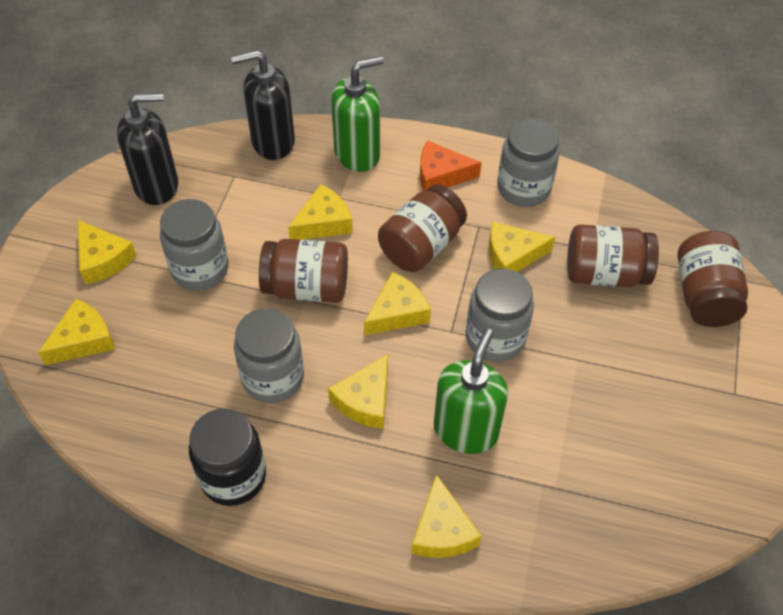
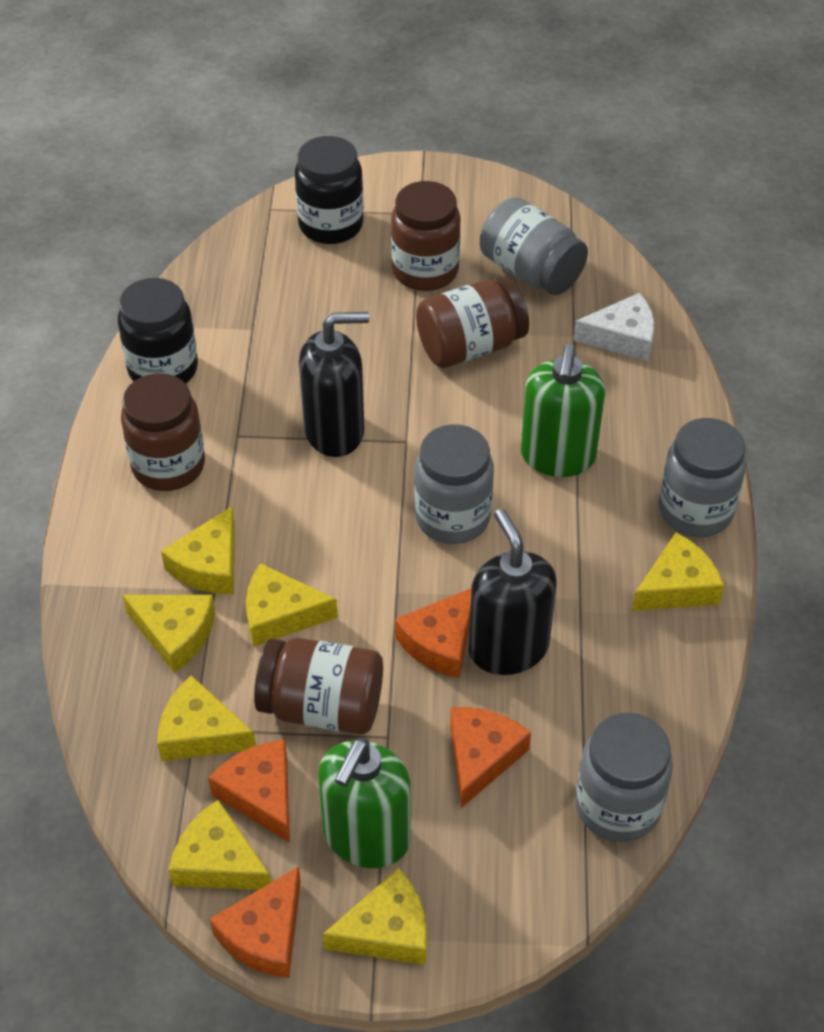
black jar: 1 -> 2
orange cheese: 1 -> 4
white cheese: 0 -> 1

